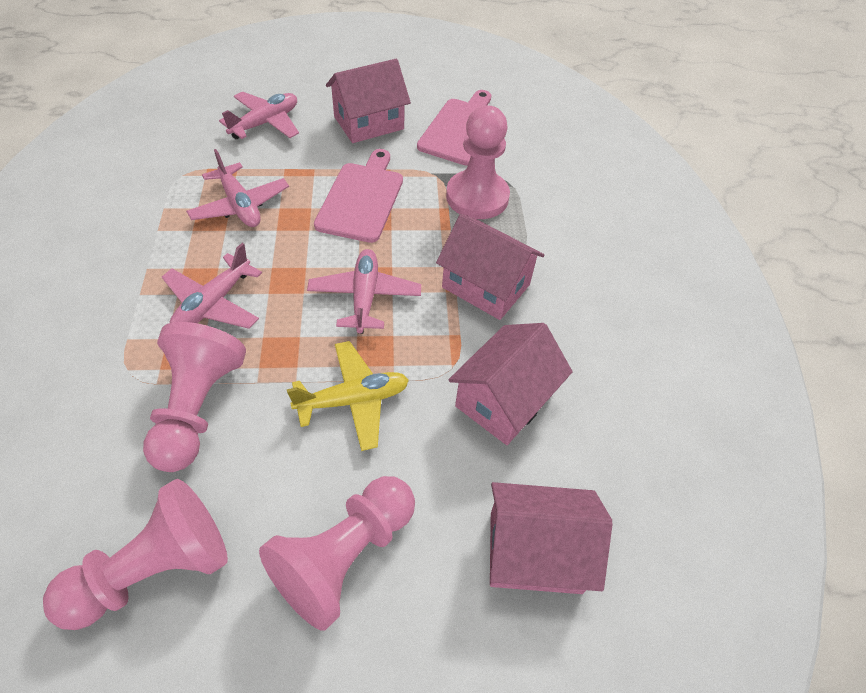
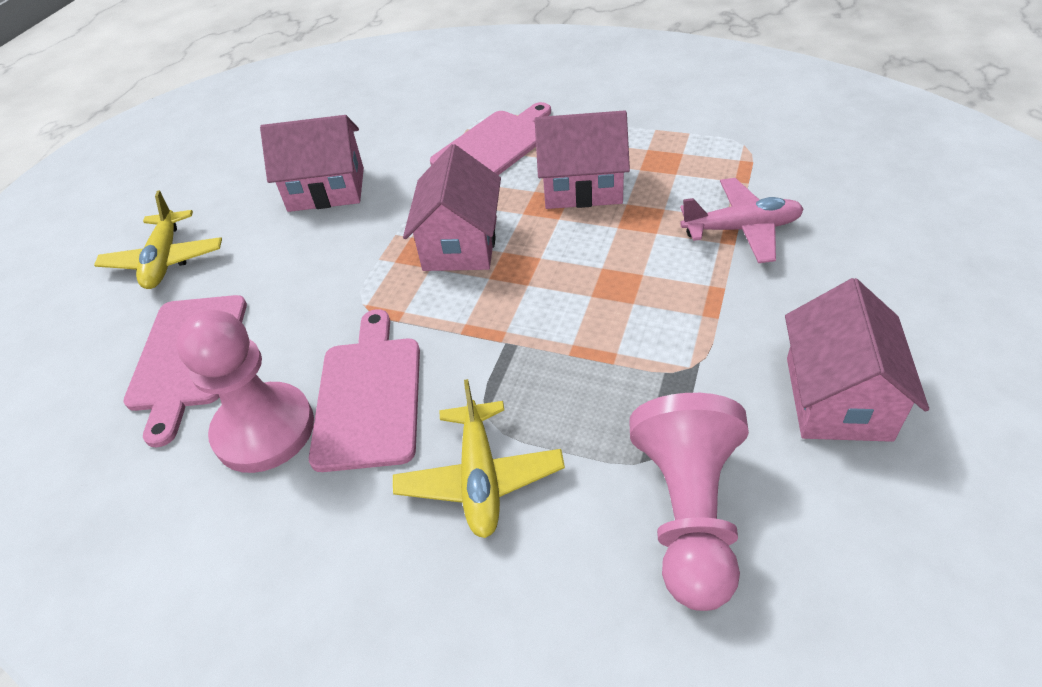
pink cutting board: 2 -> 3
pink pawn: 4 -> 2
pink plane: 4 -> 1
yellow plane: 1 -> 2

